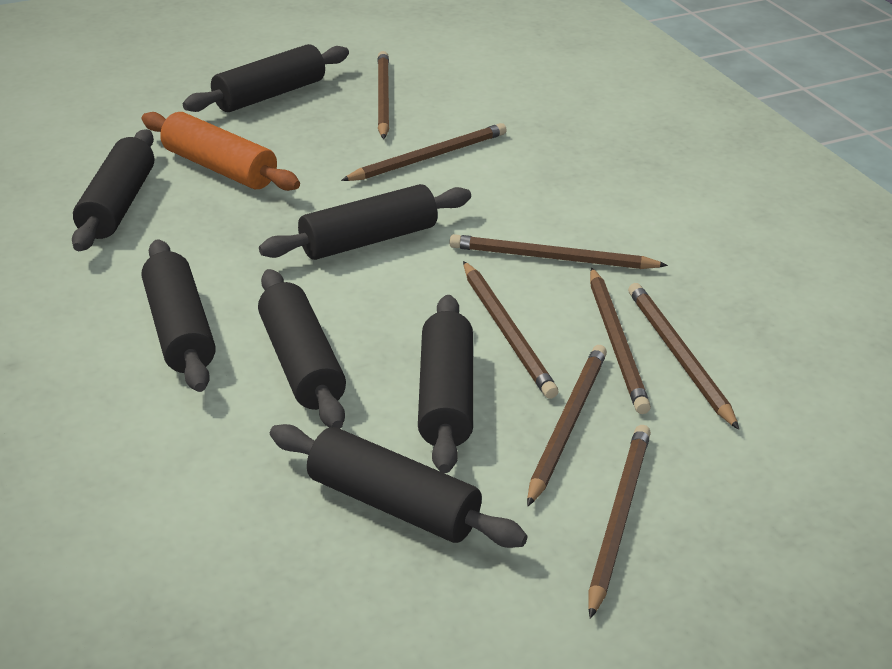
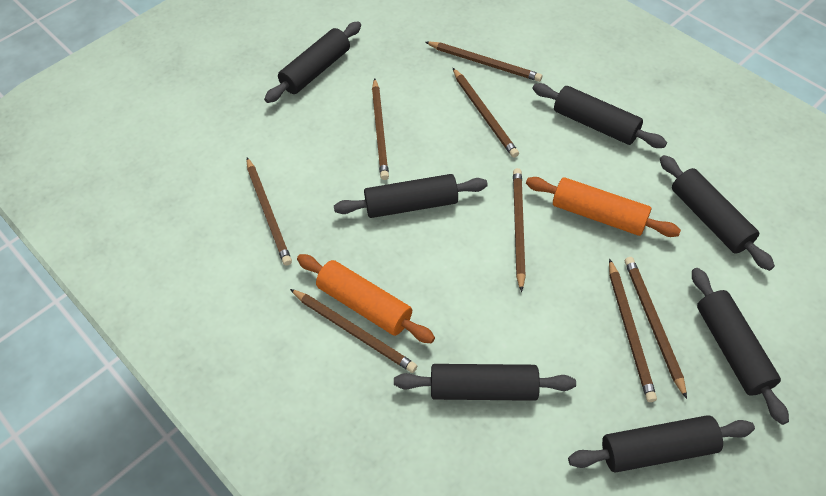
orange rolling pin: 1 -> 2

